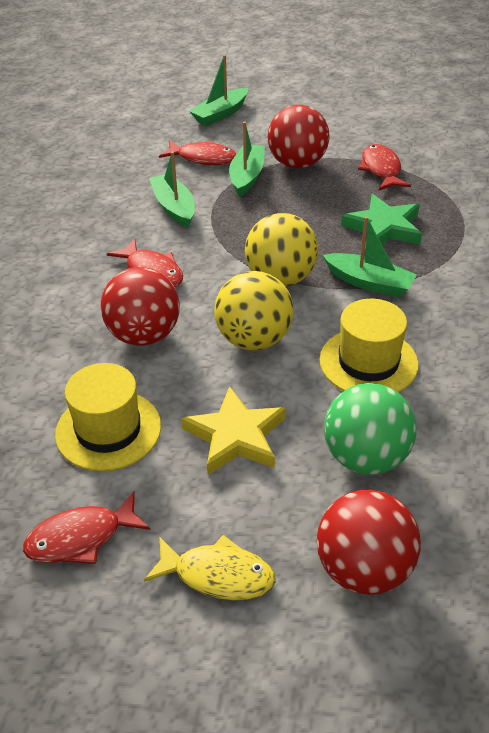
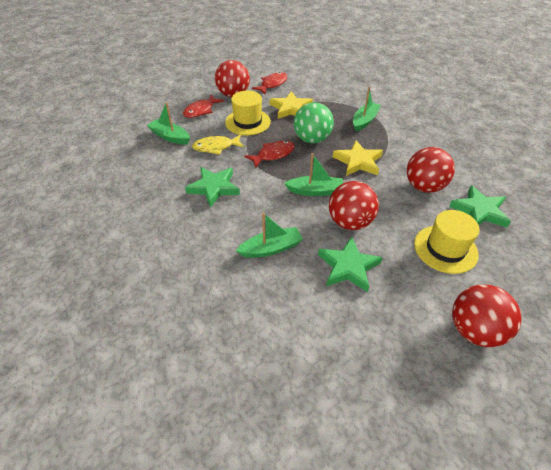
green star: 1 -> 3
red ball: 3 -> 4
red fish: 4 -> 3
yellow ball: 2 -> 0
yellow star: 1 -> 2

